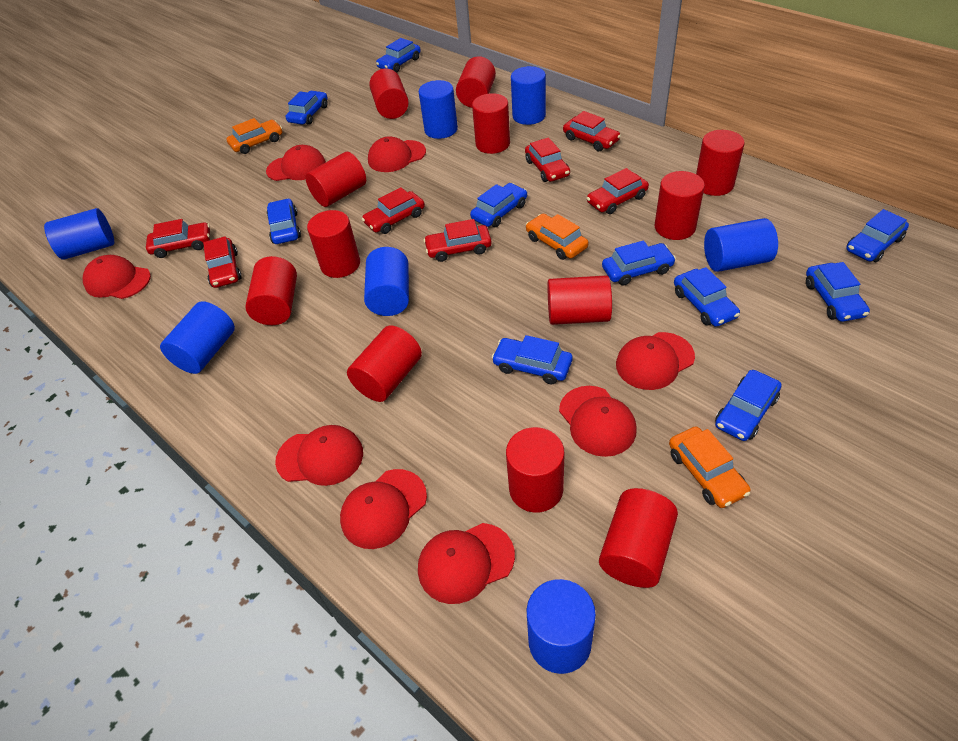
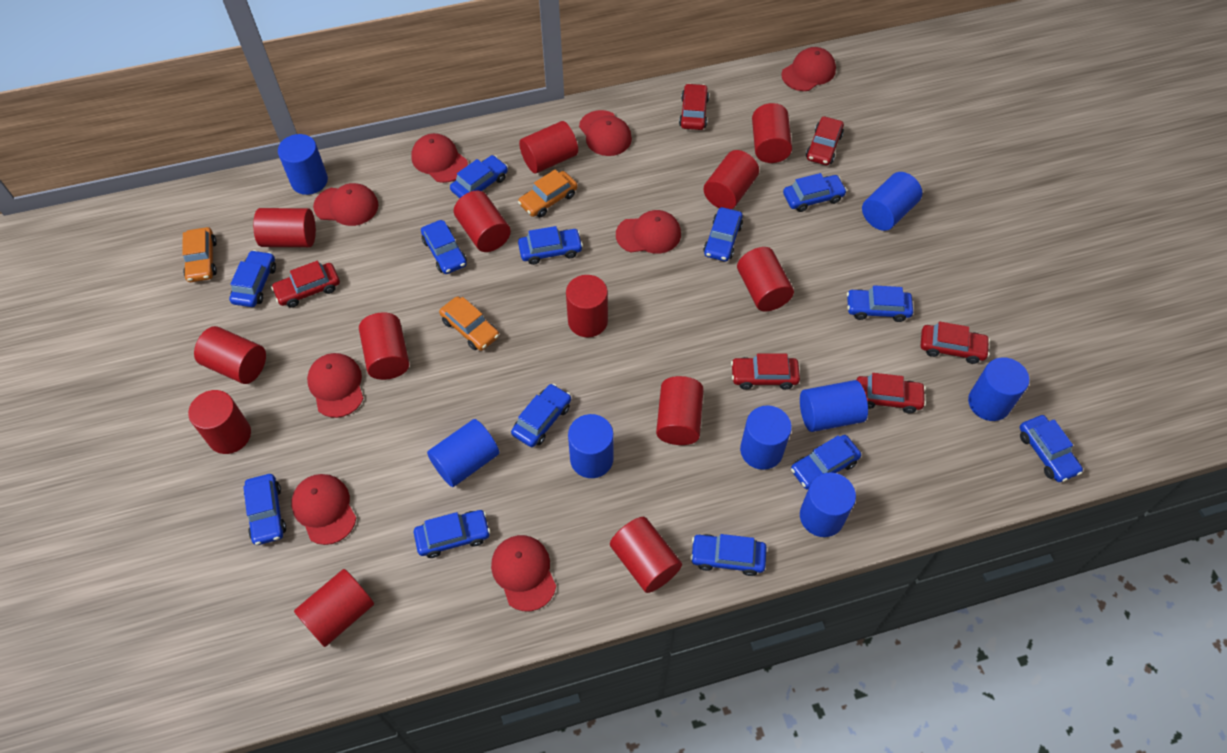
blue car: 10 -> 13
blue cylinder: 7 -> 8
red car: 7 -> 6
red cylinder: 12 -> 13

